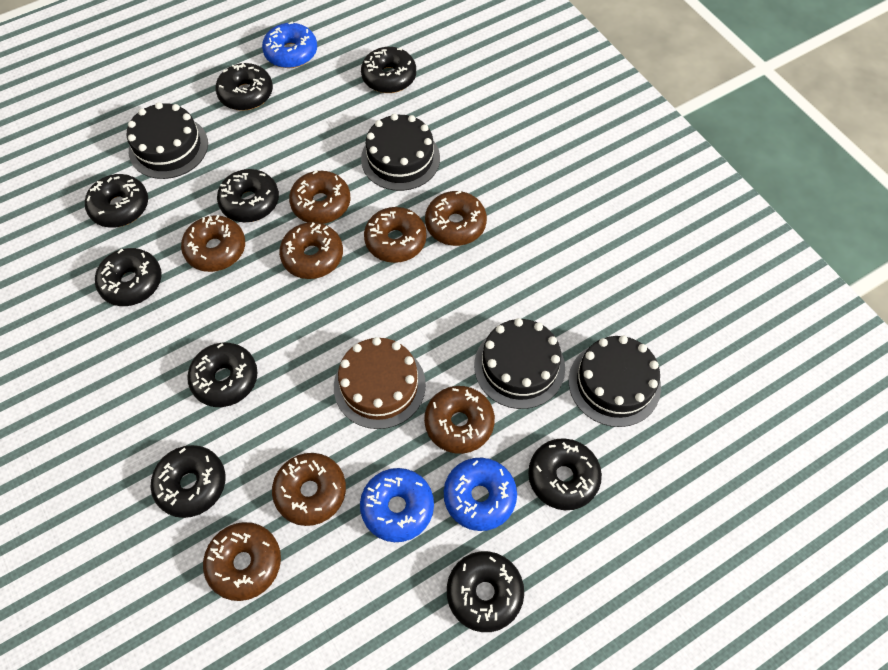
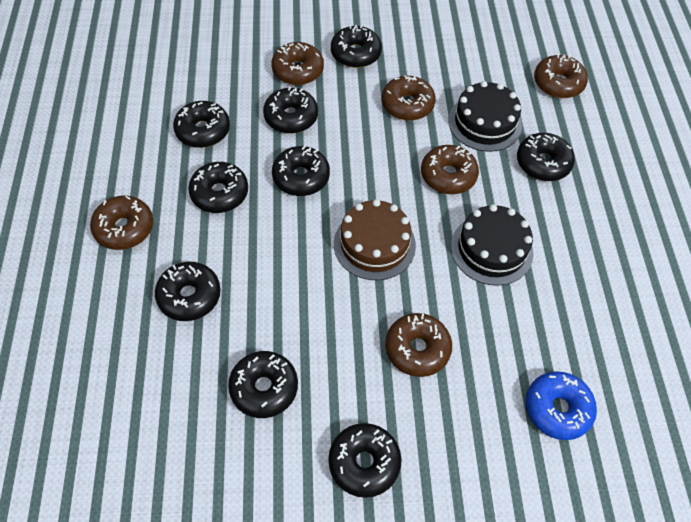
black cake: 4 -> 2
blue donut: 3 -> 1
brown donut: 8 -> 6

